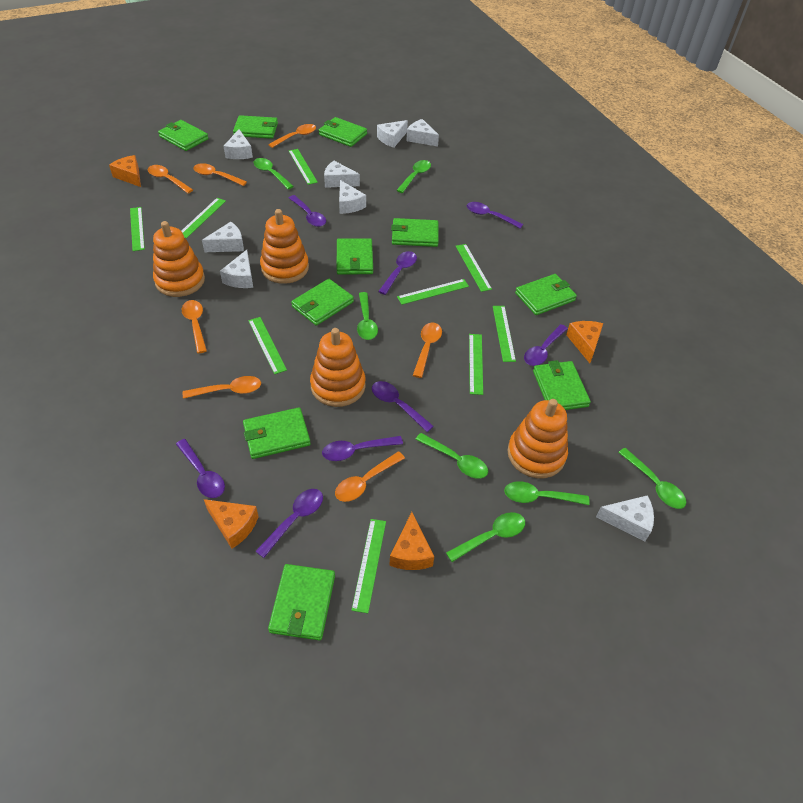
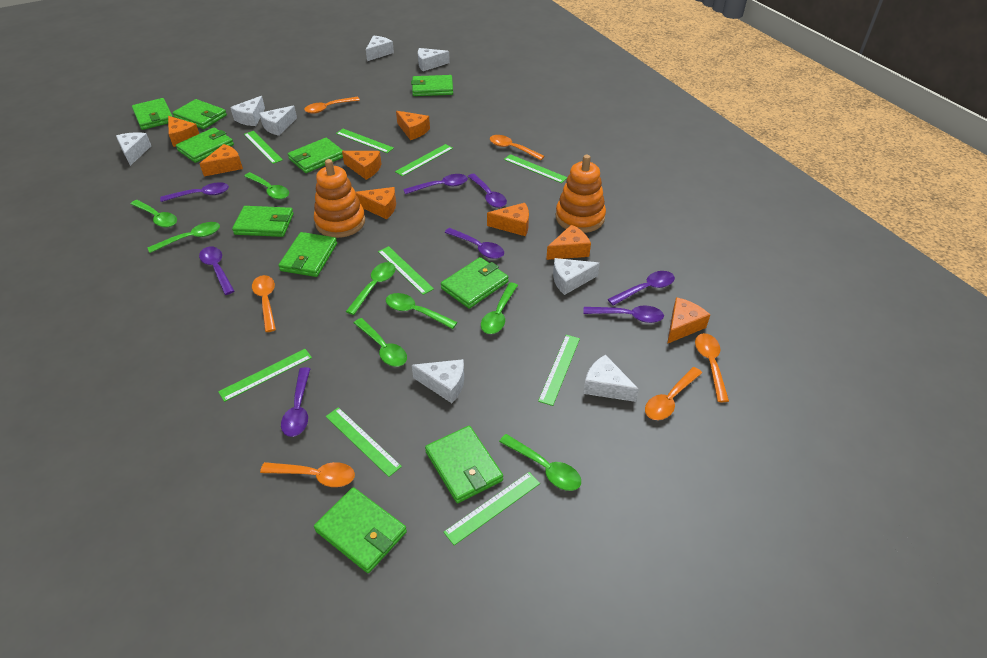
green spoon: 7 -> 8
orange cheese: 4 -> 8
orange spoon: 7 -> 6
orange stacking toy: 4 -> 2

